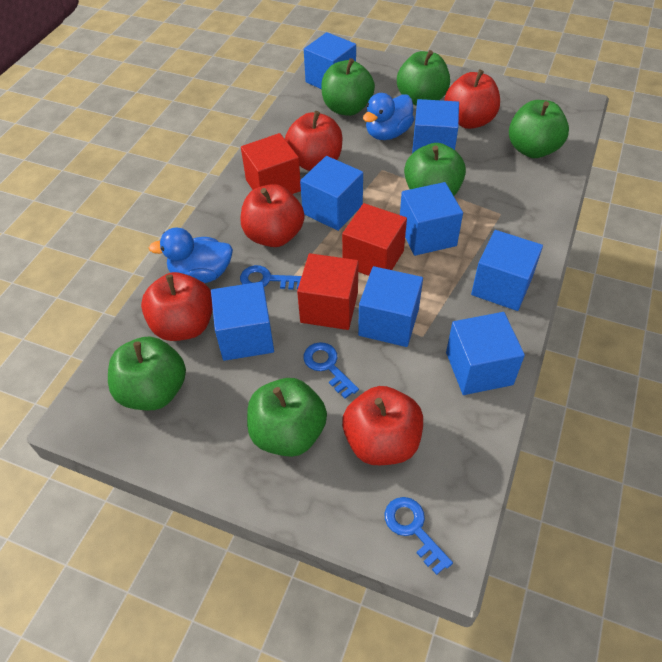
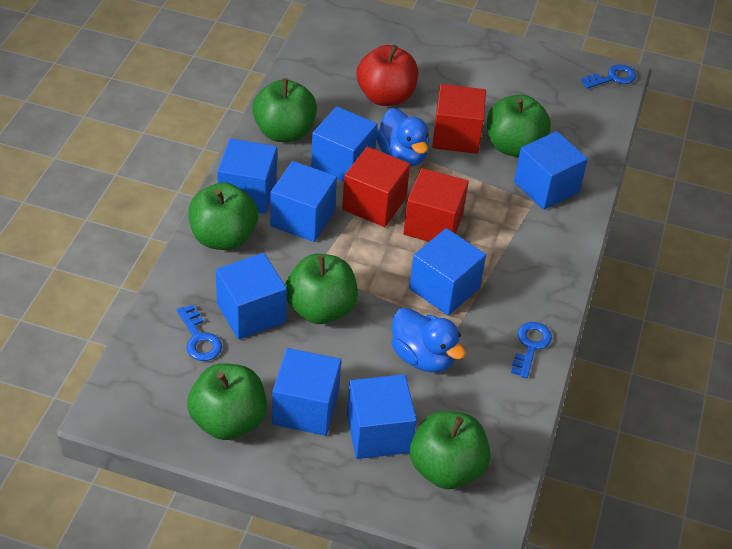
red apple: 5 -> 1

